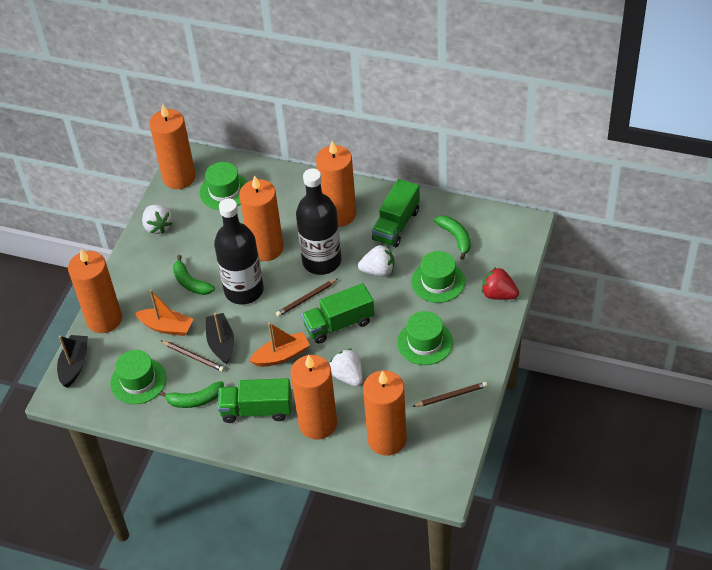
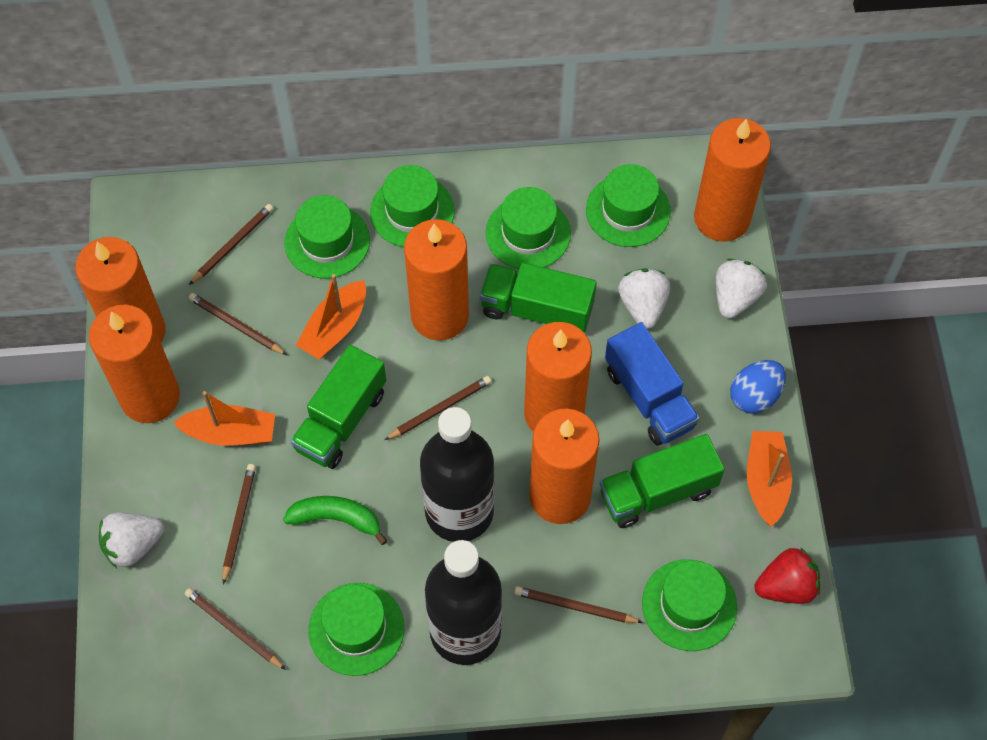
black boat: 2 -> 0
blue egg: 0 -> 1
blue truck: 0 -> 1
brown pencil: 3 -> 6
green banana: 3 -> 1
green hat: 4 -> 6
orange boat: 2 -> 3

